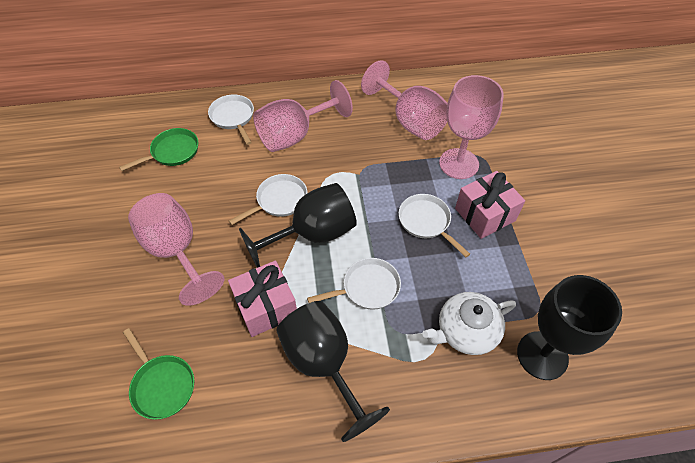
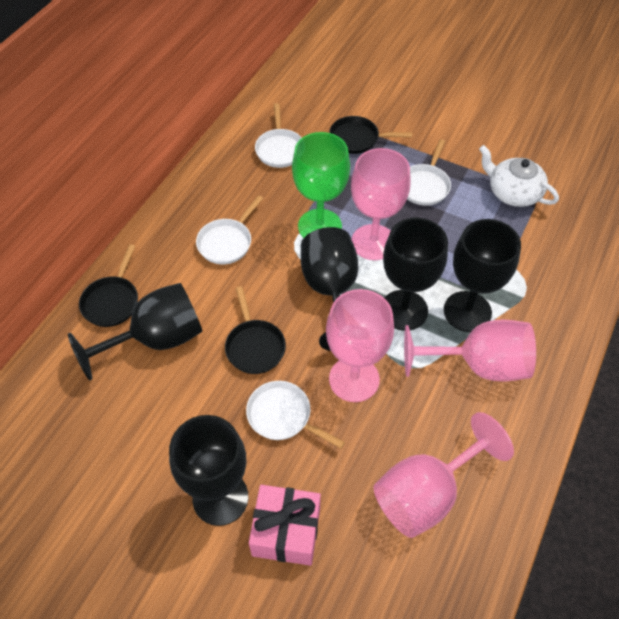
black goblet: 3 -> 5
black pan: 0 -> 3
green goblet: 0 -> 1
green pan: 2 -> 0
pink gift: 2 -> 1

